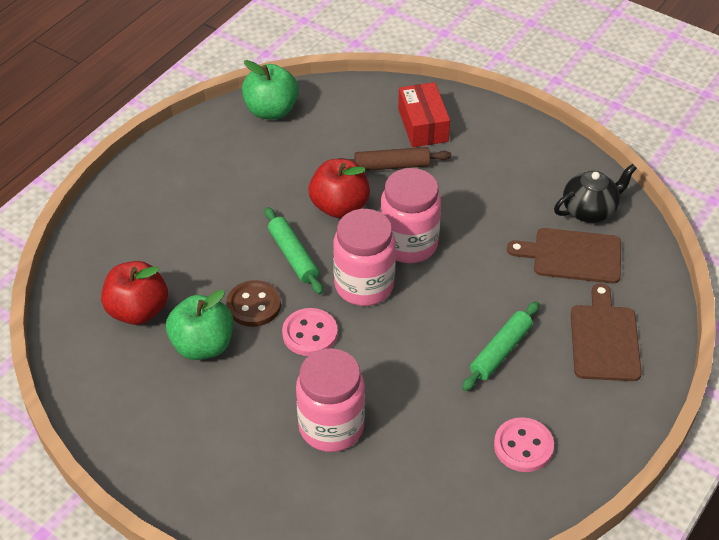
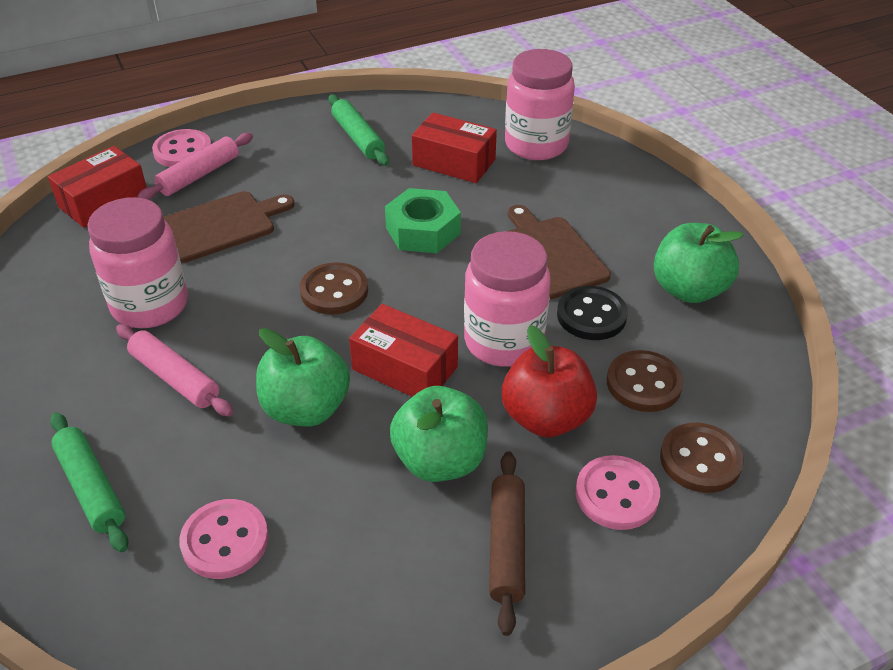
black button: 0 -> 1
black teapot: 1 -> 0
brown button: 1 -> 3
green apple: 2 -> 3
green nut: 0 -> 1
pink button: 2 -> 3
pink rolling pin: 0 -> 2
red apple: 2 -> 1
red box: 1 -> 3

